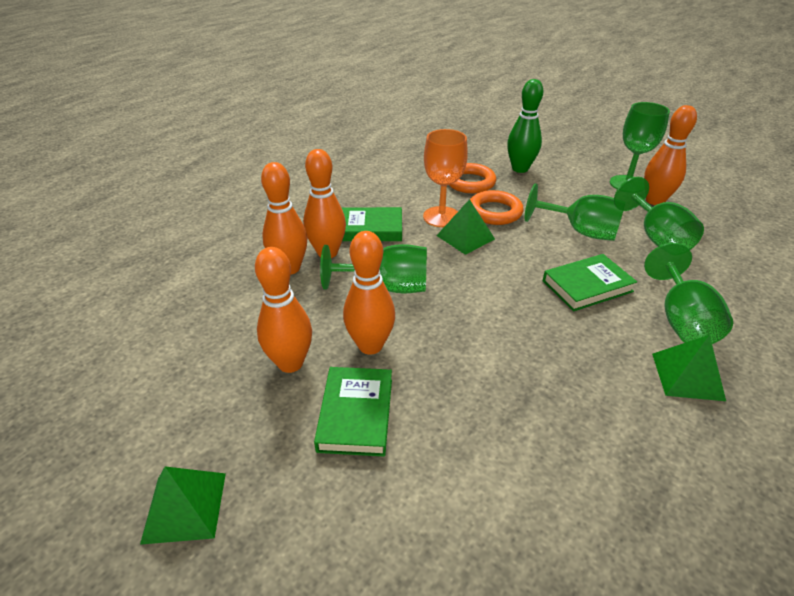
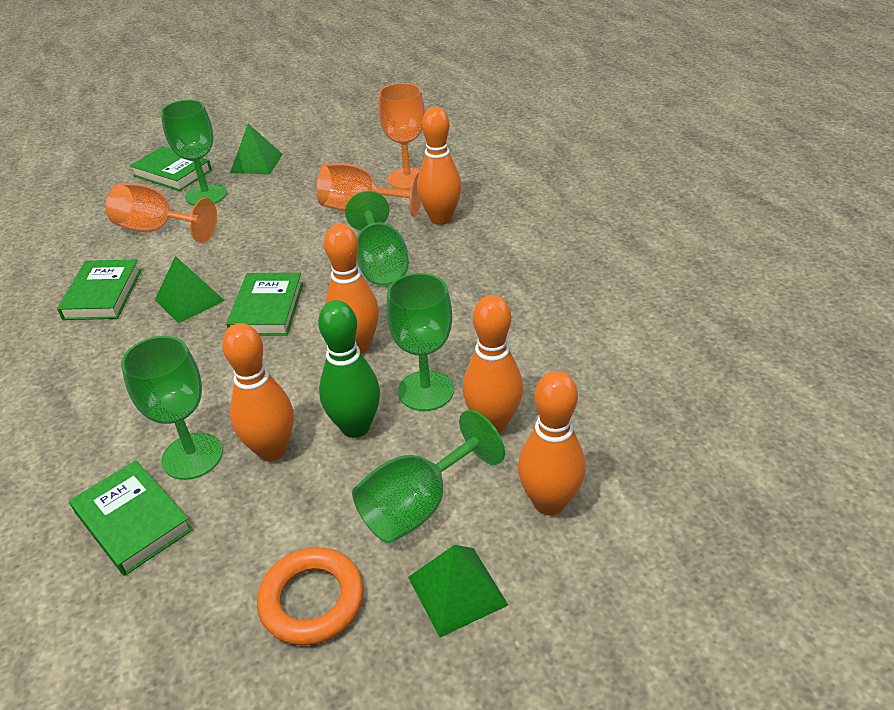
green book: 3 -> 4
orange goblet: 1 -> 3
orange ring: 2 -> 1

